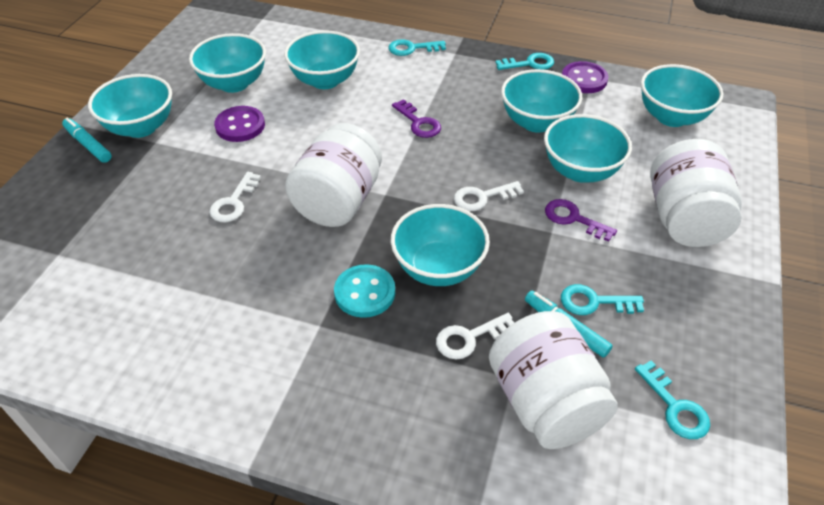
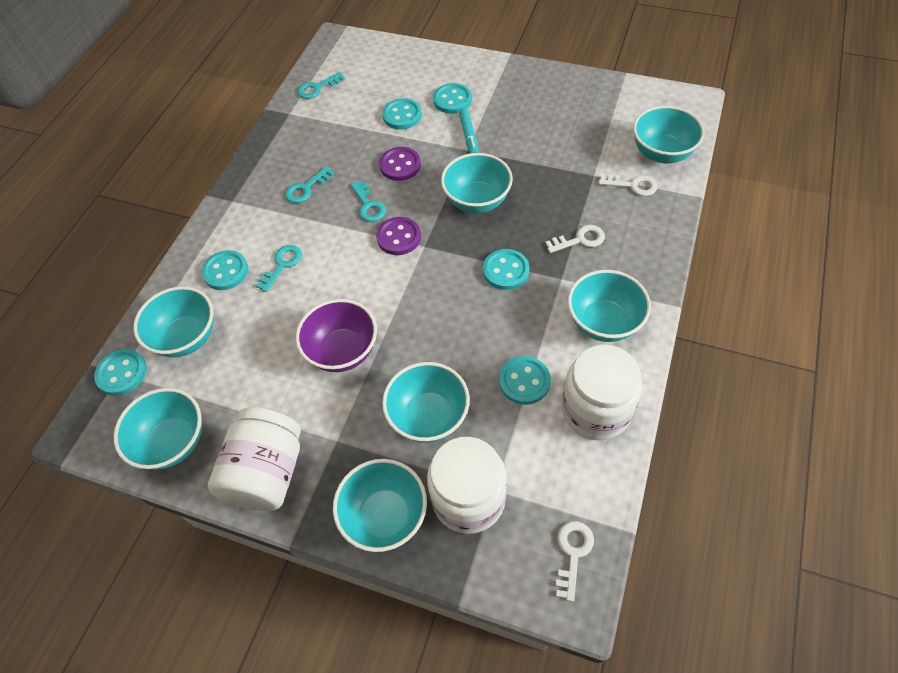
purple bowl: 0 -> 1
purple key: 2 -> 0
turquoise button: 1 -> 6
turquoise marker: 2 -> 1

